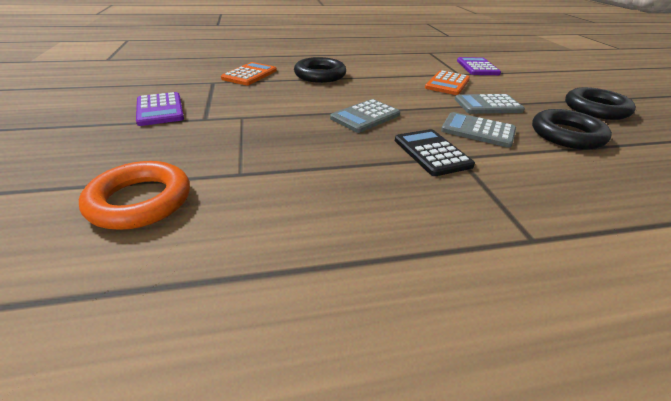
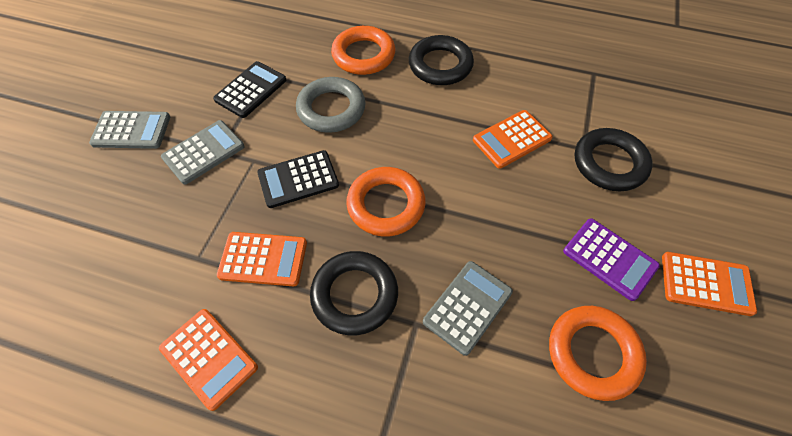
black calculator: 1 -> 2
grey ring: 0 -> 1
orange calculator: 2 -> 4
orange ring: 1 -> 3
purple calculator: 2 -> 1

